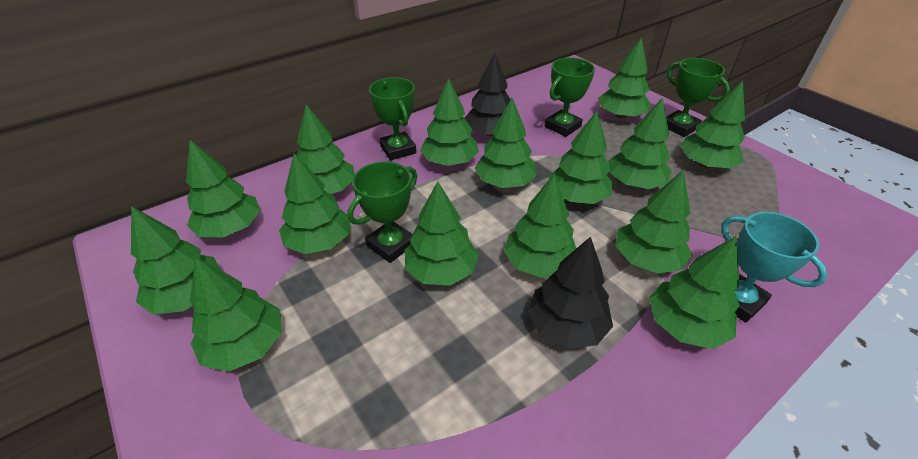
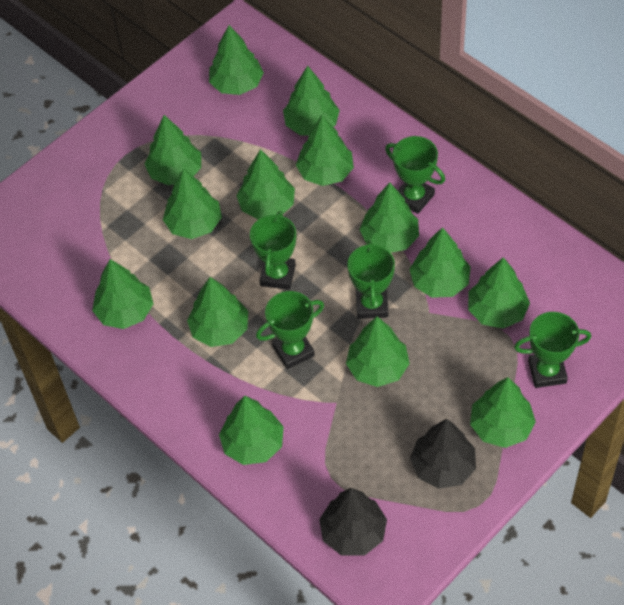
green tree: 15 -> 14
green trophy: 4 -> 5
turquoise trophy: 1 -> 0

